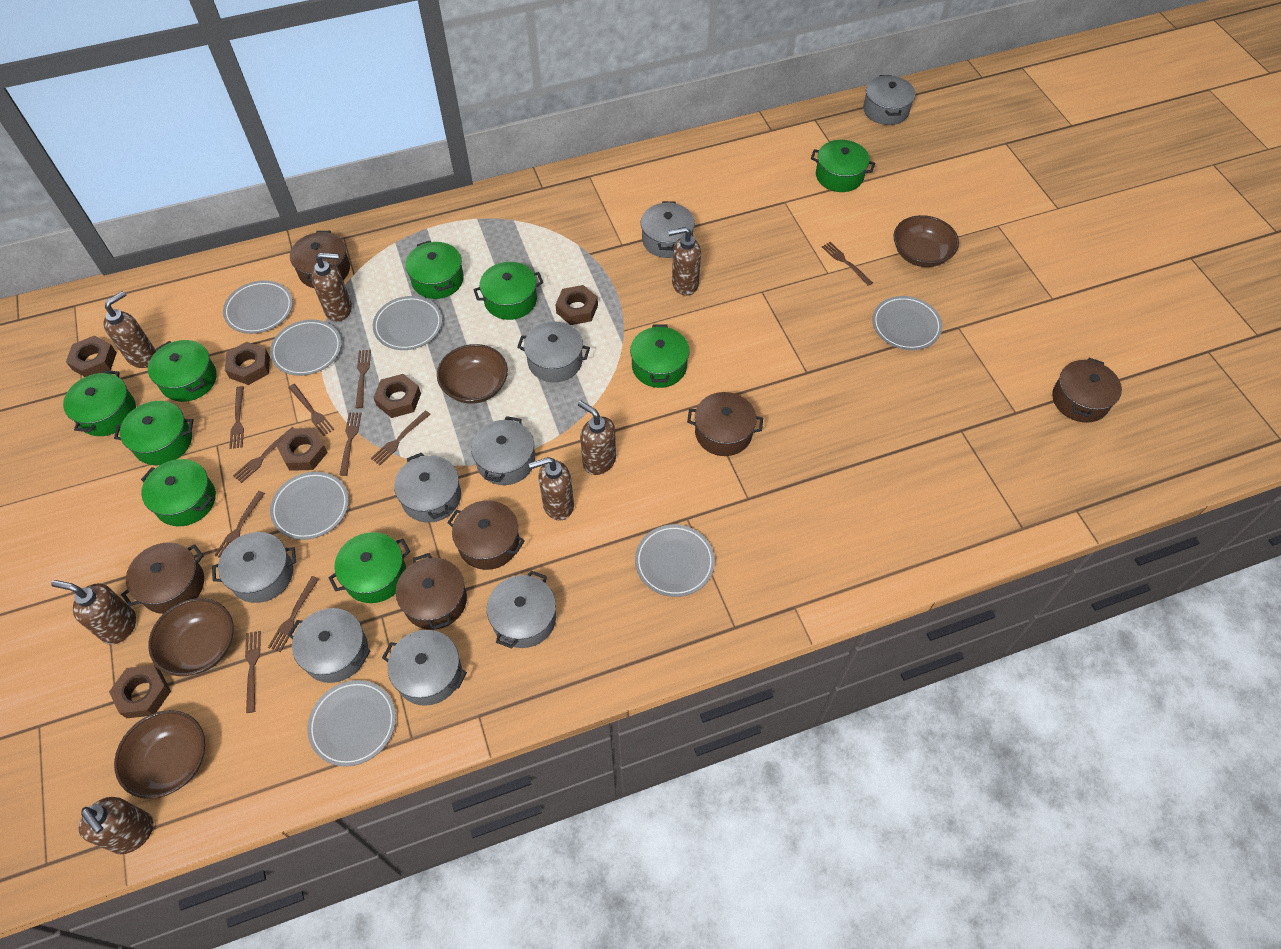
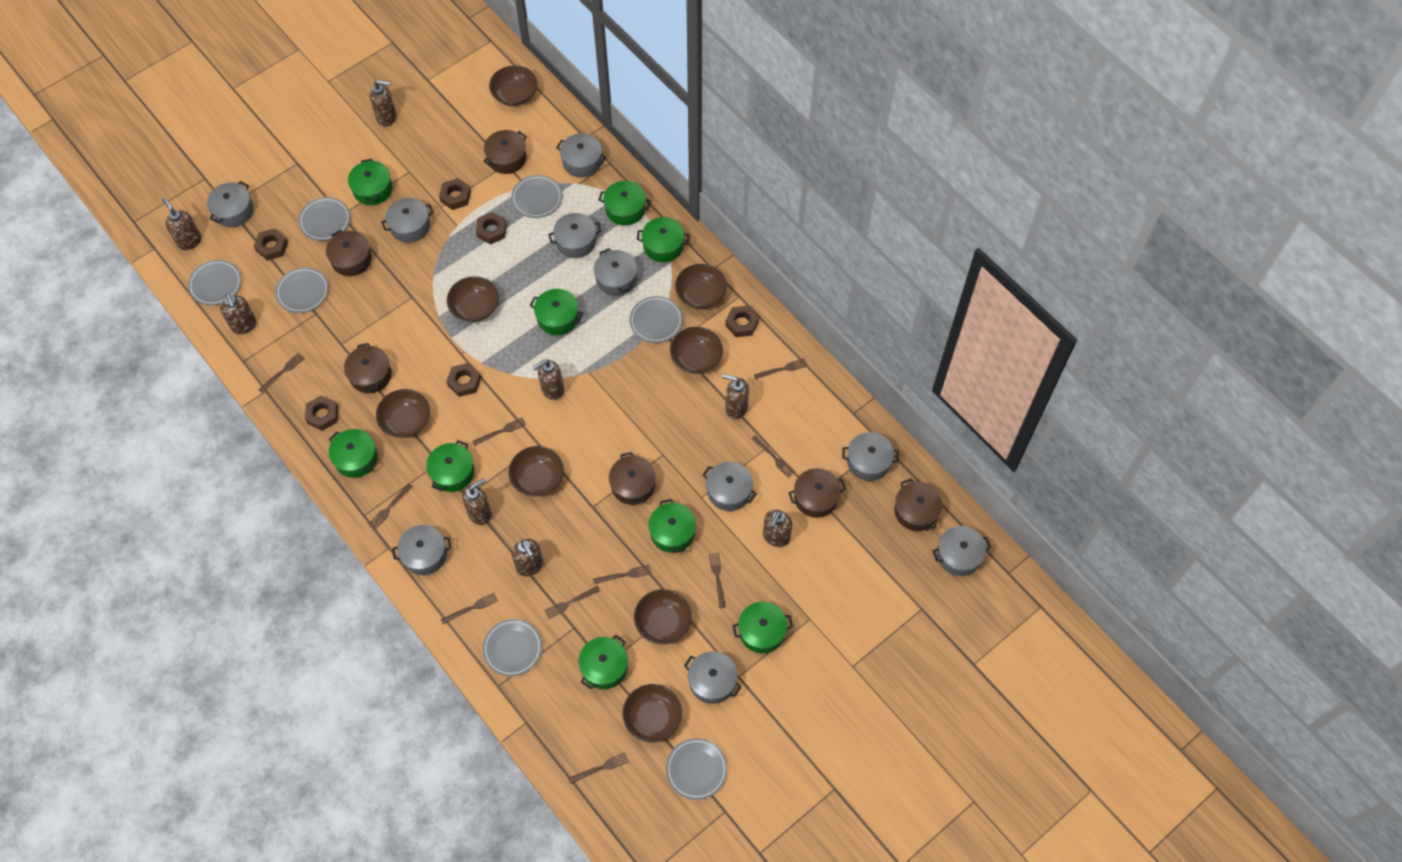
brown bowl: 4 -> 8
brown soap dispenser: 7 -> 8
grey pot: 9 -> 10

